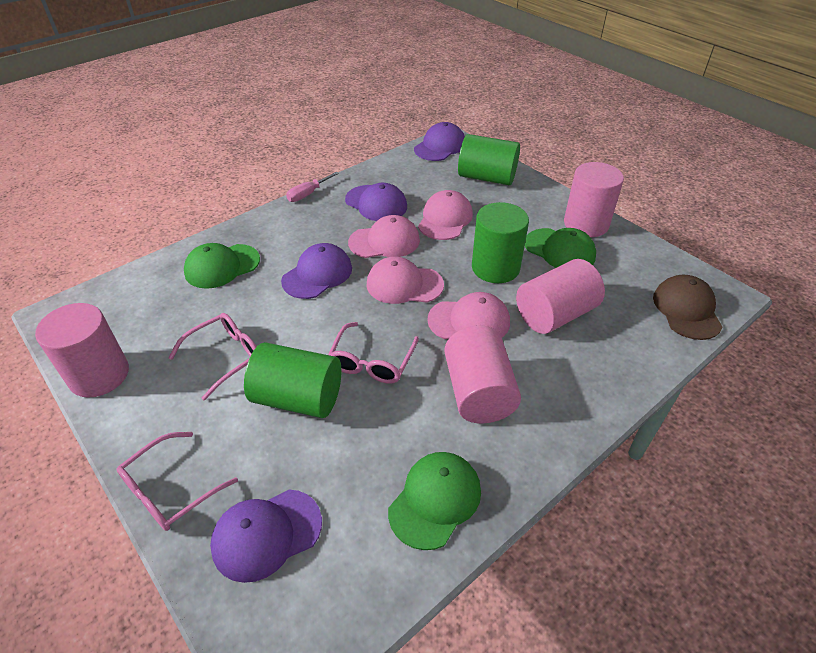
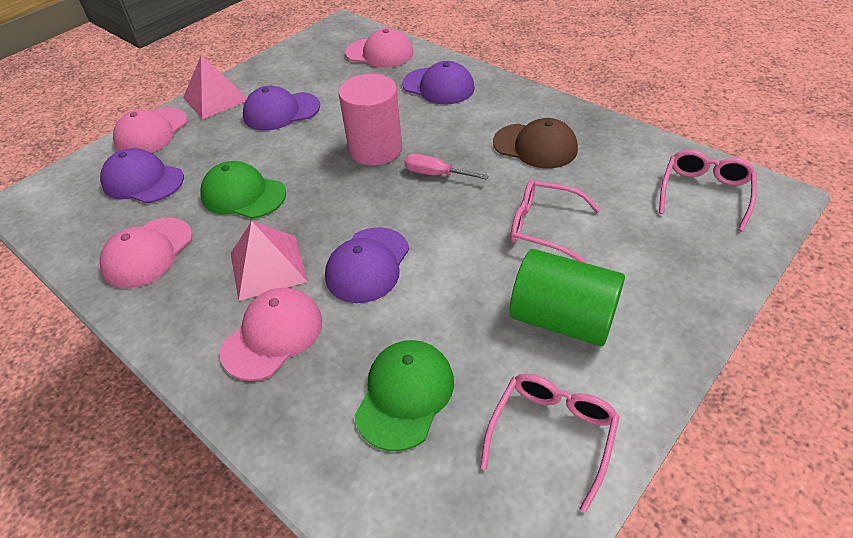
green cap: 3 -> 2
green cylinder: 3 -> 1
pink cylinder: 4 -> 1
pink pyramid: 0 -> 2

